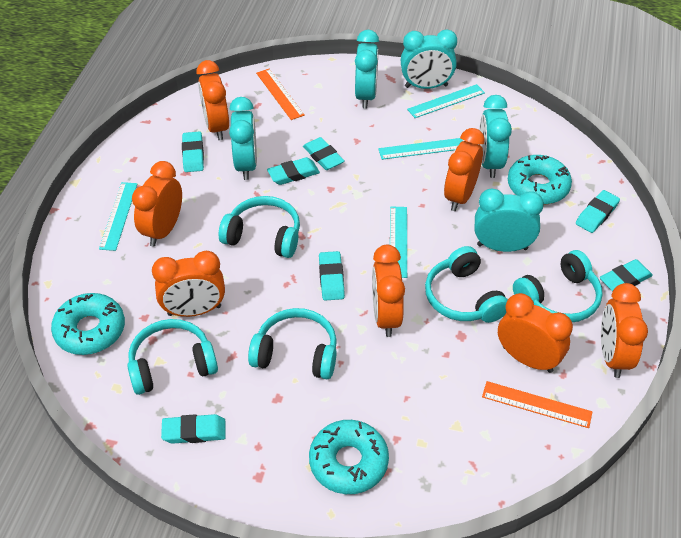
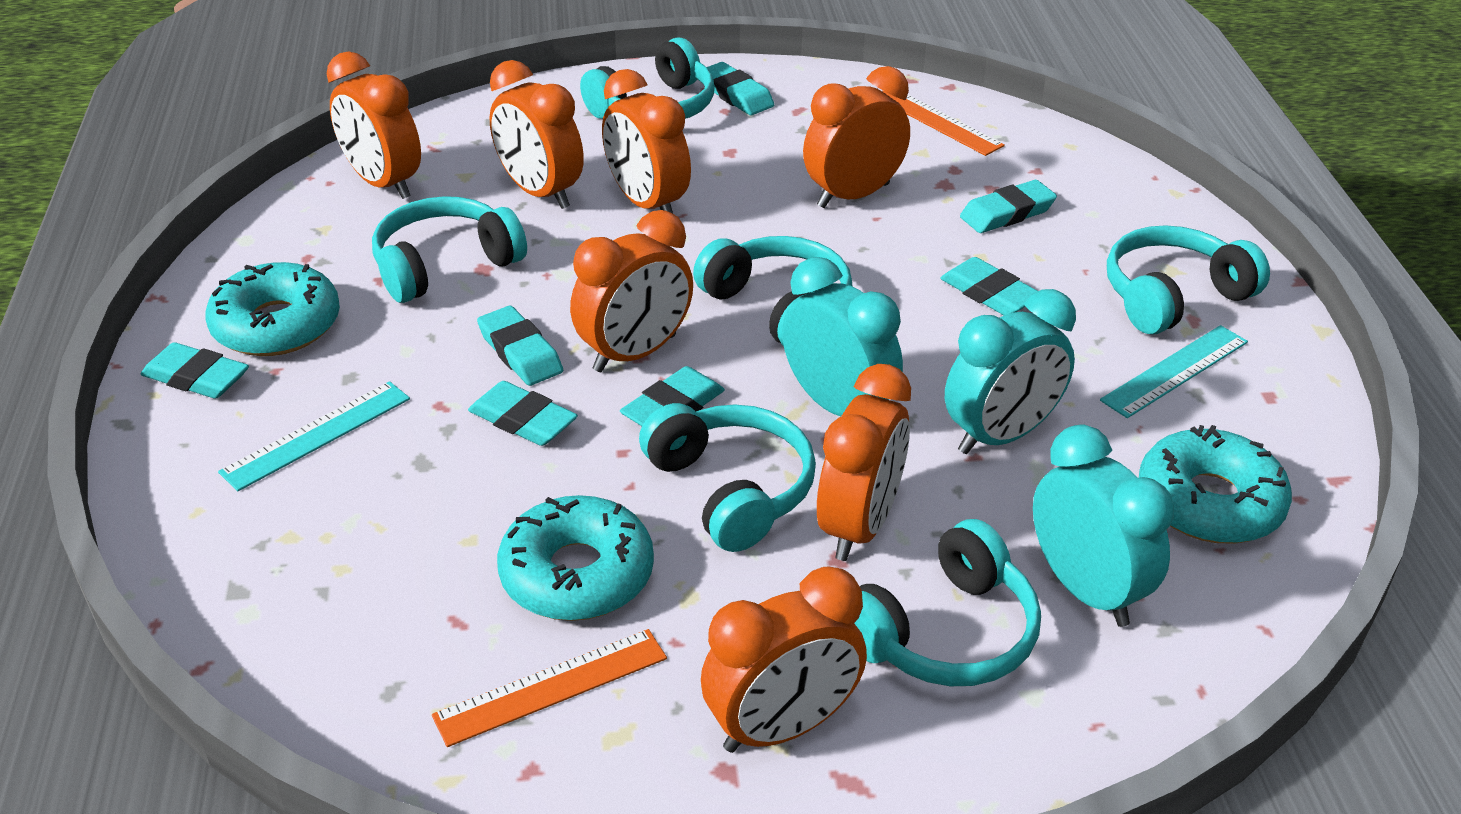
turquoise clock: 5 -> 3
turquoise headphones: 5 -> 6
turquoise ruler: 4 -> 2

